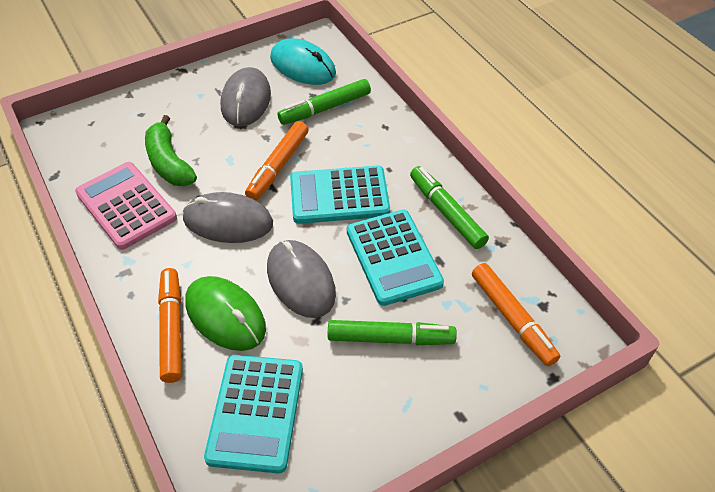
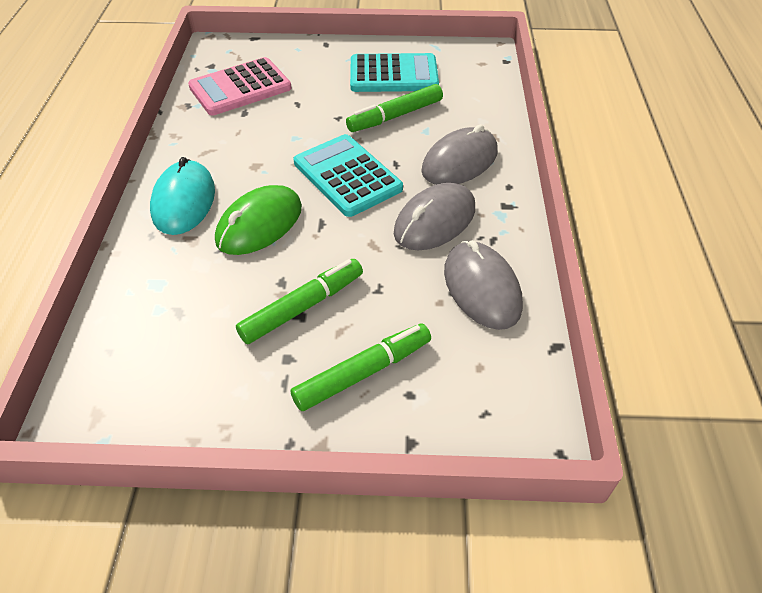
green banana: 1 -> 0
orange marker: 3 -> 0
turquoise calculator: 3 -> 2

